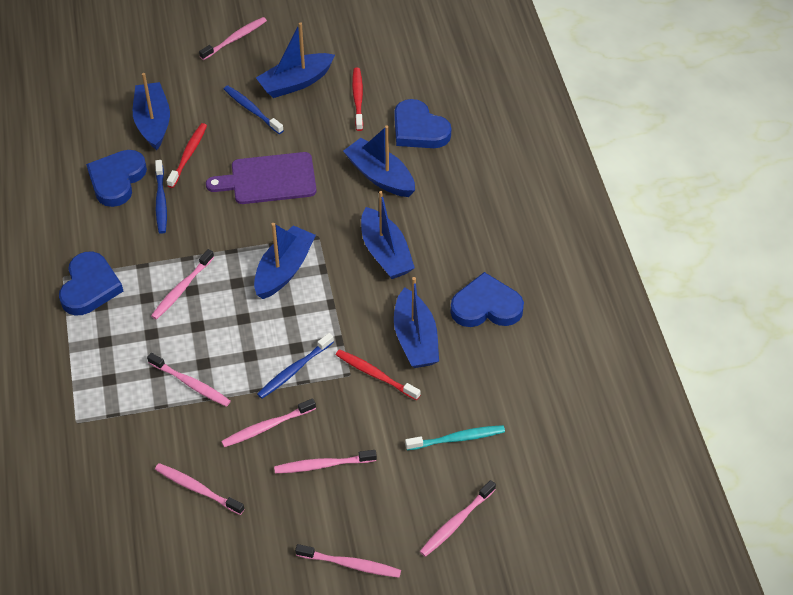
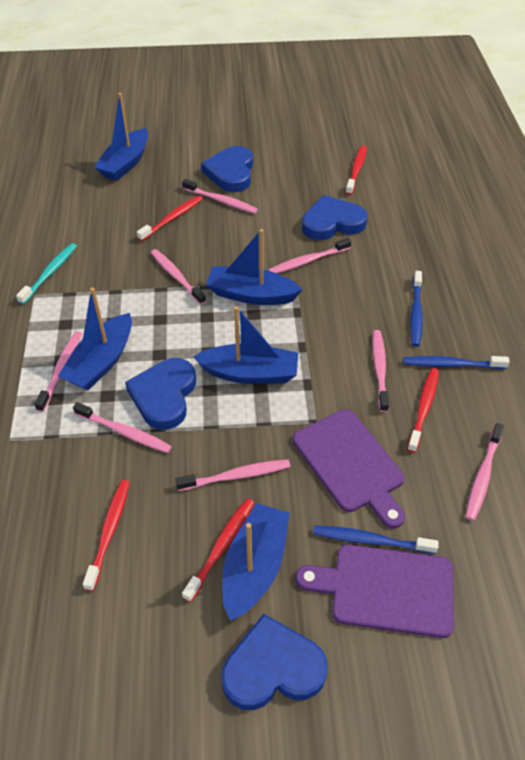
blue boat: 6 -> 5
purple cutting board: 1 -> 2
red toothbrush: 3 -> 5

